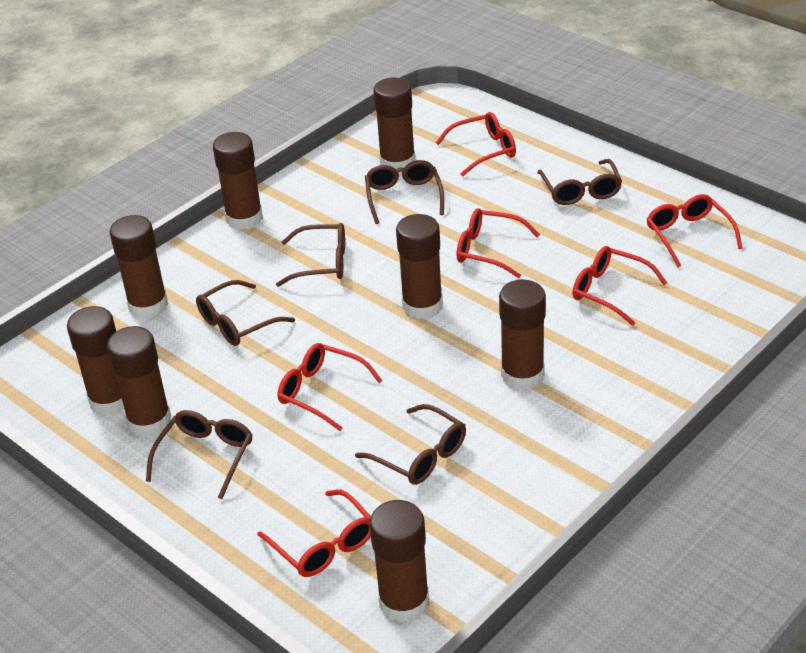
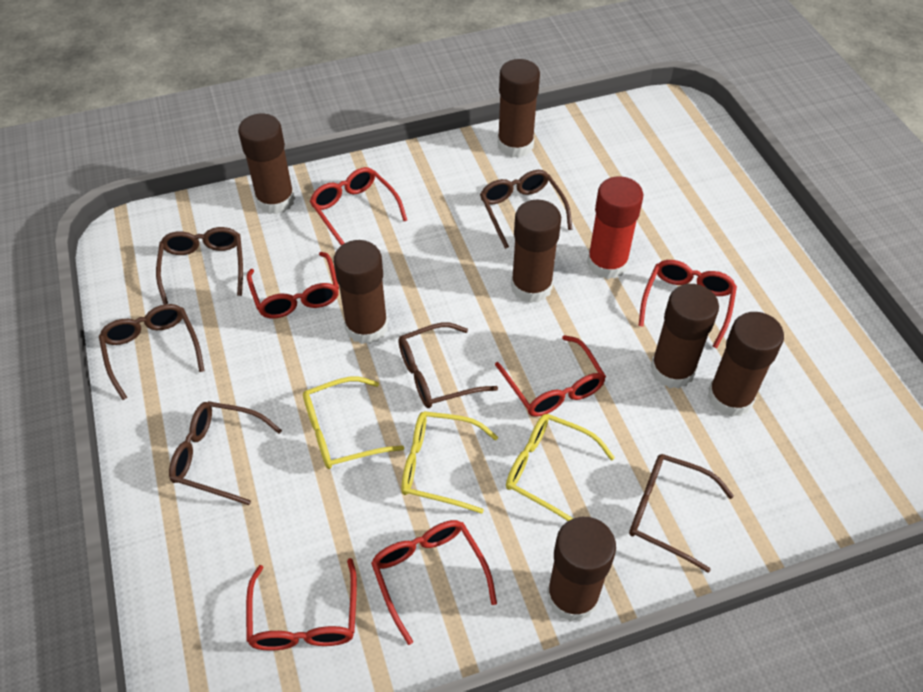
brown glue stick: 8 -> 7
red glue stick: 0 -> 1
yellow glasses: 0 -> 3

